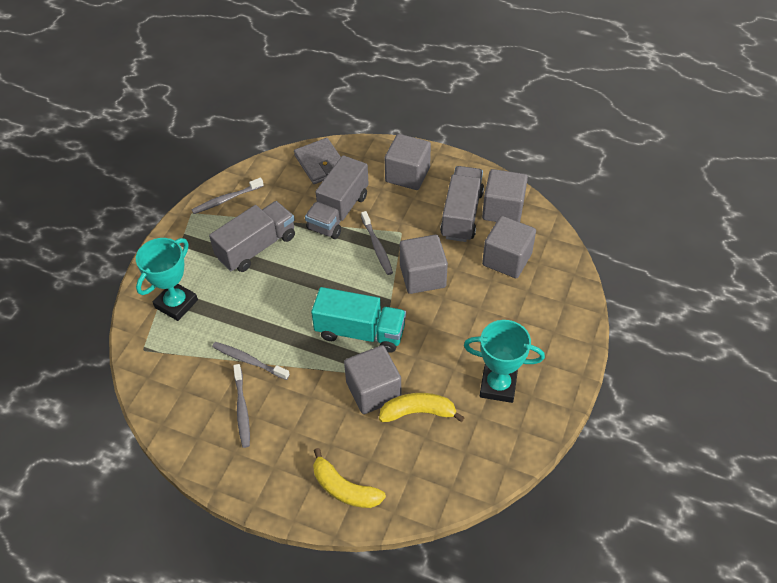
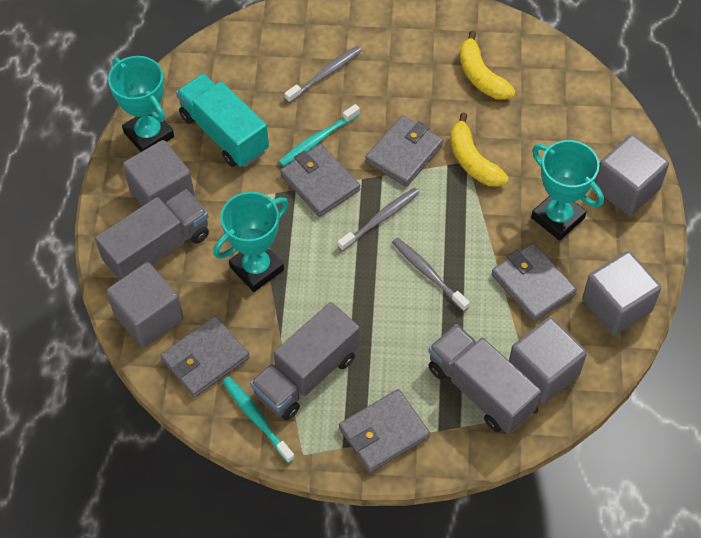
grey toothbrush: 4 -> 3
grey wallet: 1 -> 5
turquoise toothbrush: 0 -> 2
turquoise trophy: 2 -> 3

